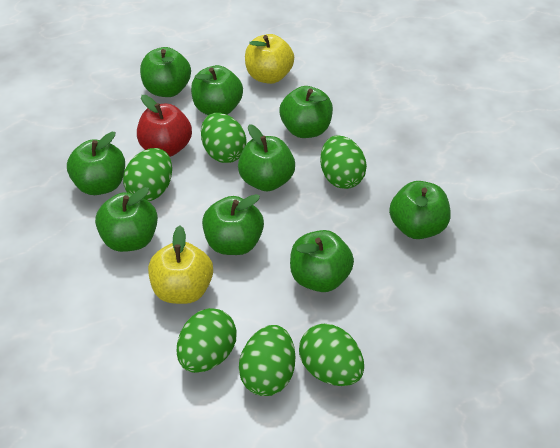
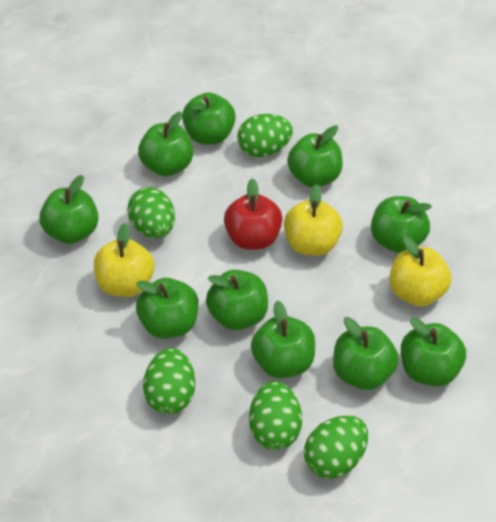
green apple: 9 -> 10
green egg: 6 -> 5
yellow apple: 2 -> 3

